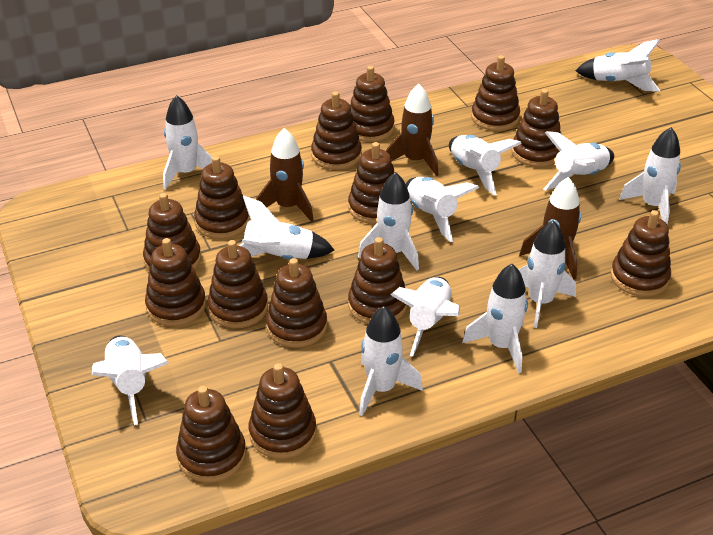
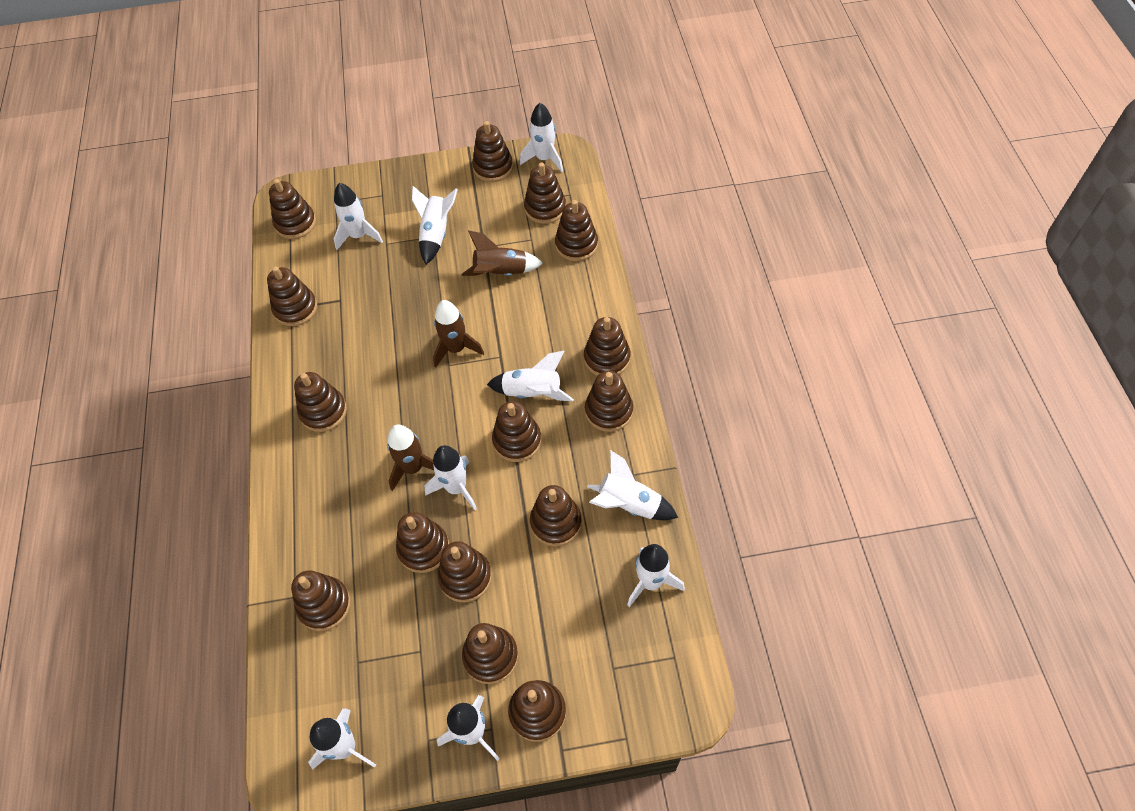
brown stacking toy: 14 -> 15
white rocket: 13 -> 9

